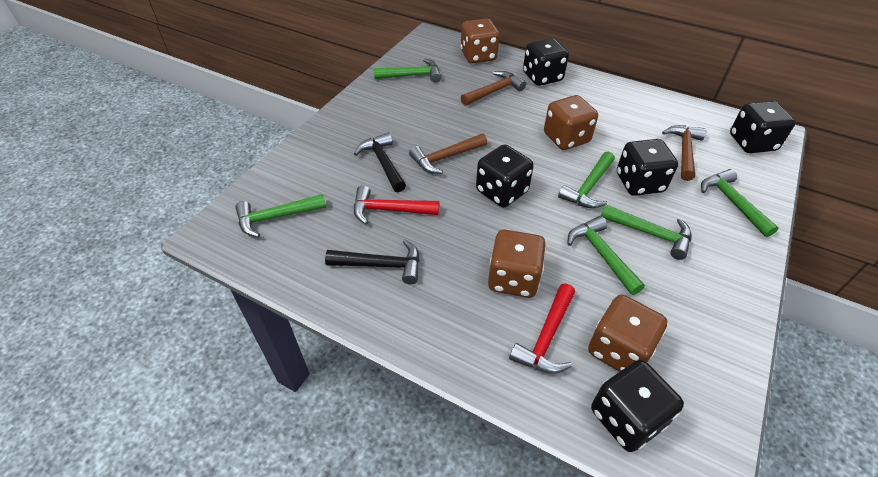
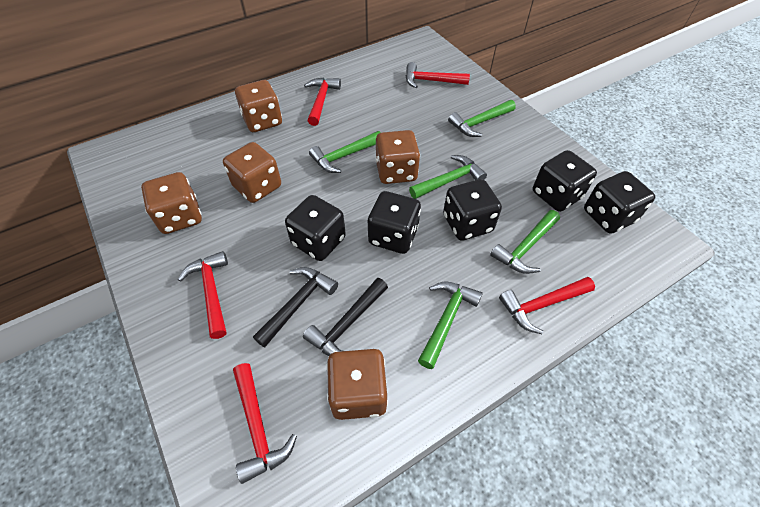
brown dice: 4 -> 5
brown hammer: 3 -> 0
green hammer: 6 -> 5
red hammer: 2 -> 5

